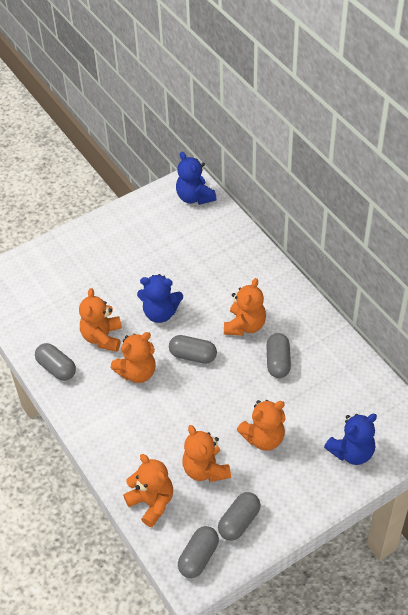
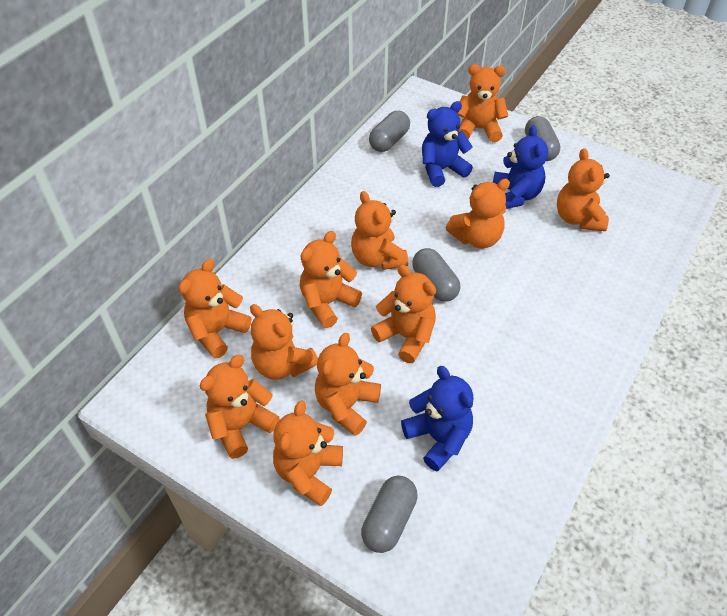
grey capsule: 5 -> 4
orange teddy bear: 6 -> 11

